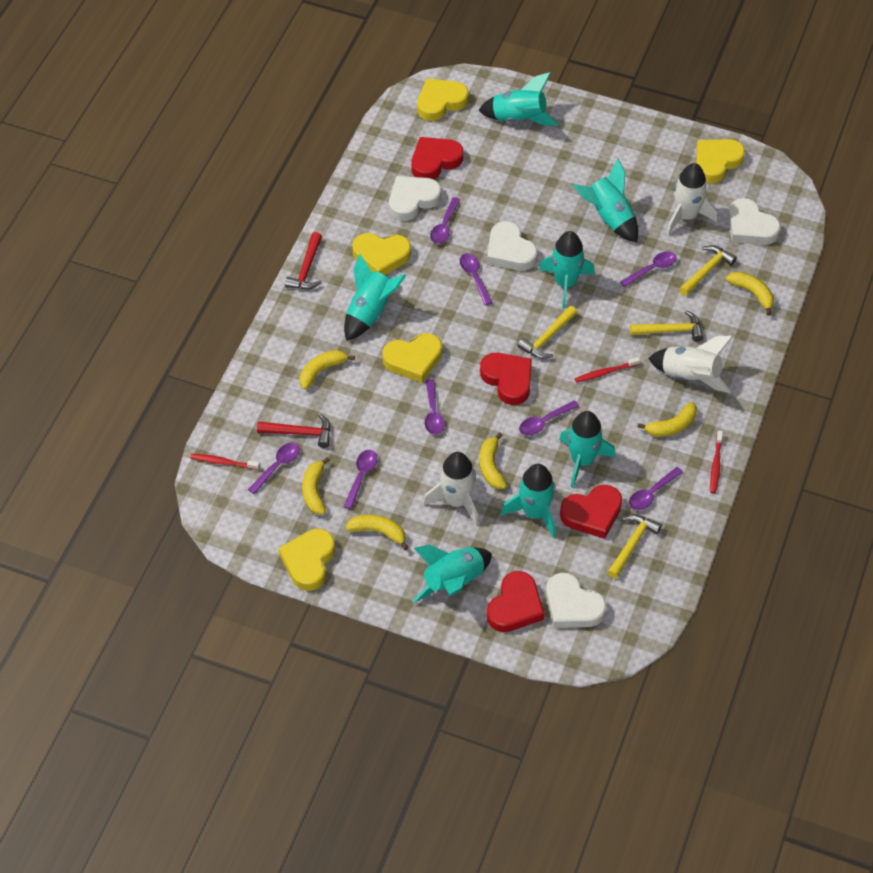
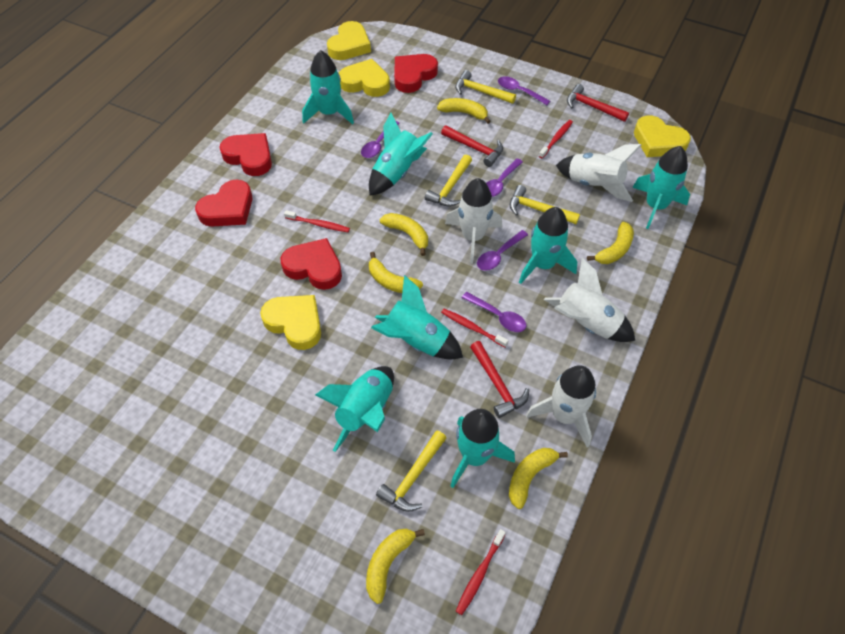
purple spoon: 8 -> 5
red hammer: 2 -> 3
red toothbrush: 3 -> 4
white heart: 4 -> 0
white rocket: 3 -> 4
yellow heart: 5 -> 4

